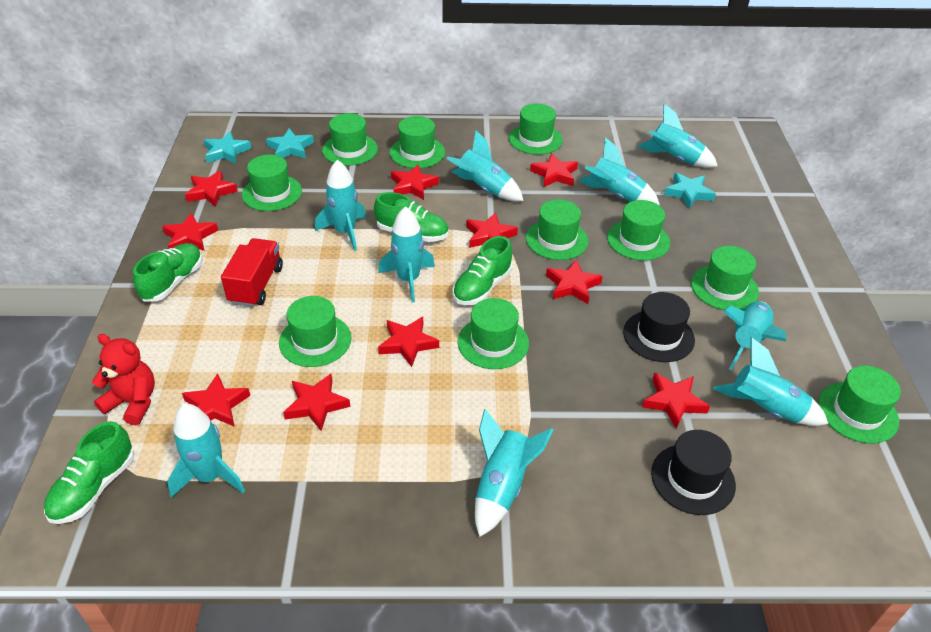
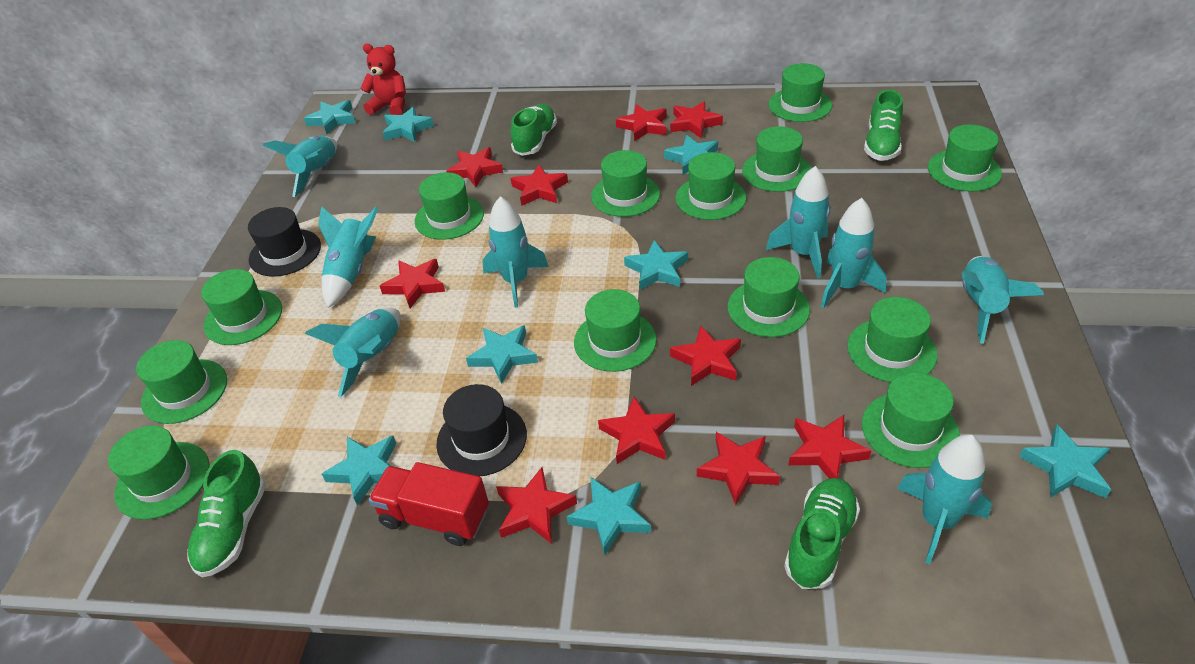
green hat: 10 -> 13
turquoise rocket: 9 -> 8
turquoise star: 3 -> 8

